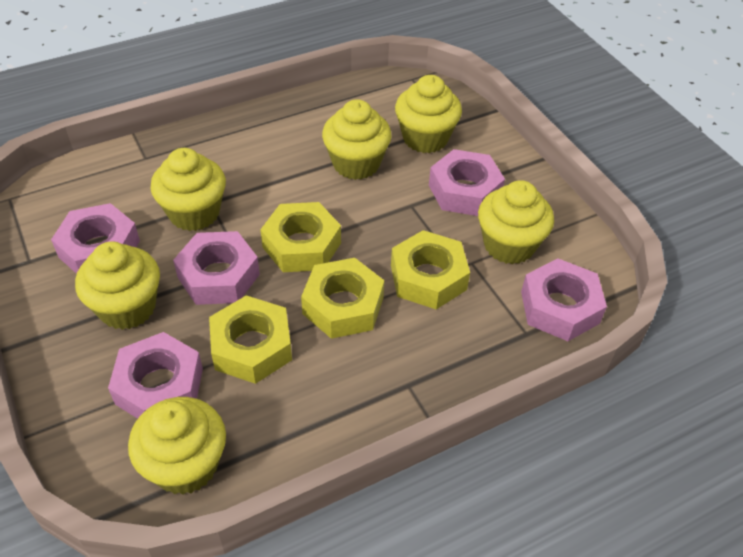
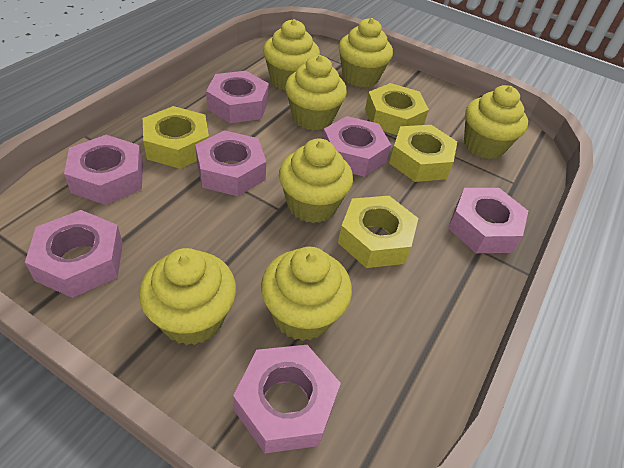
pink nut: 5 -> 7
yellow cupcake: 6 -> 7

